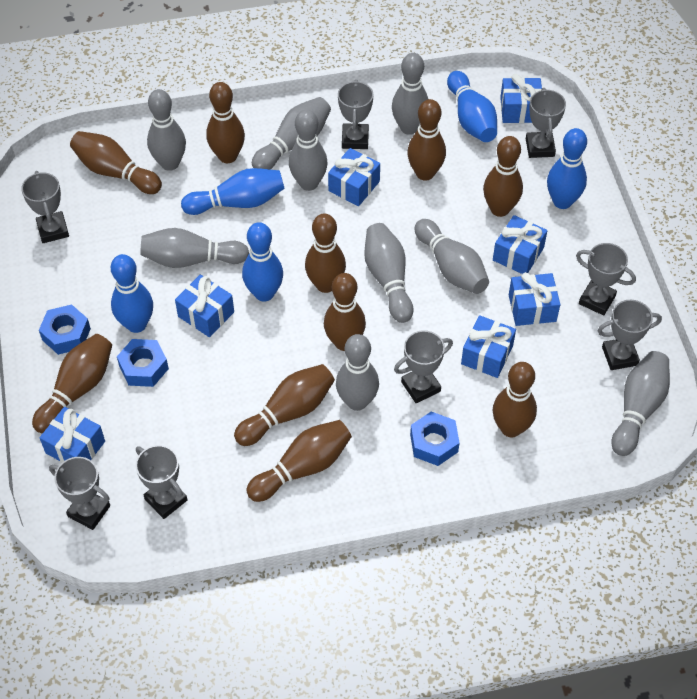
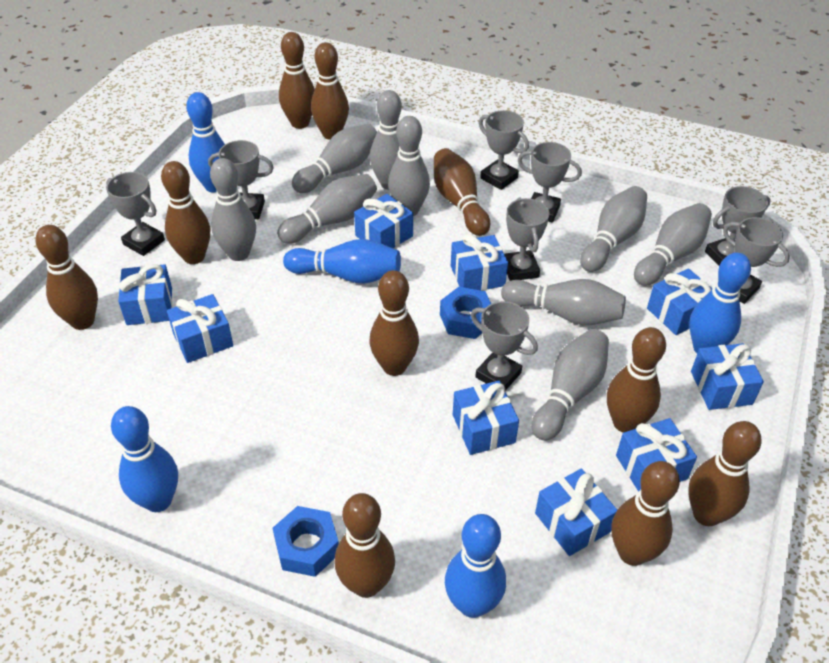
blue gift: 7 -> 9
blue nut: 3 -> 2

